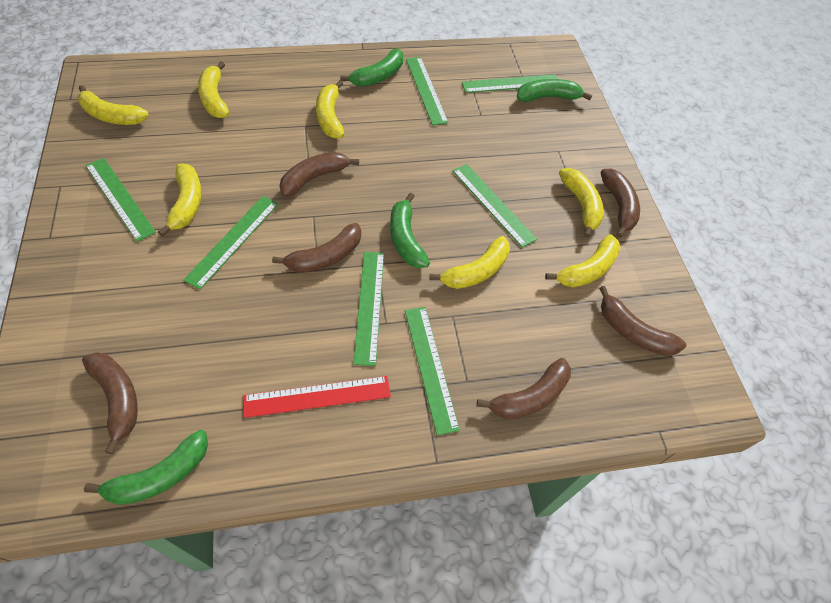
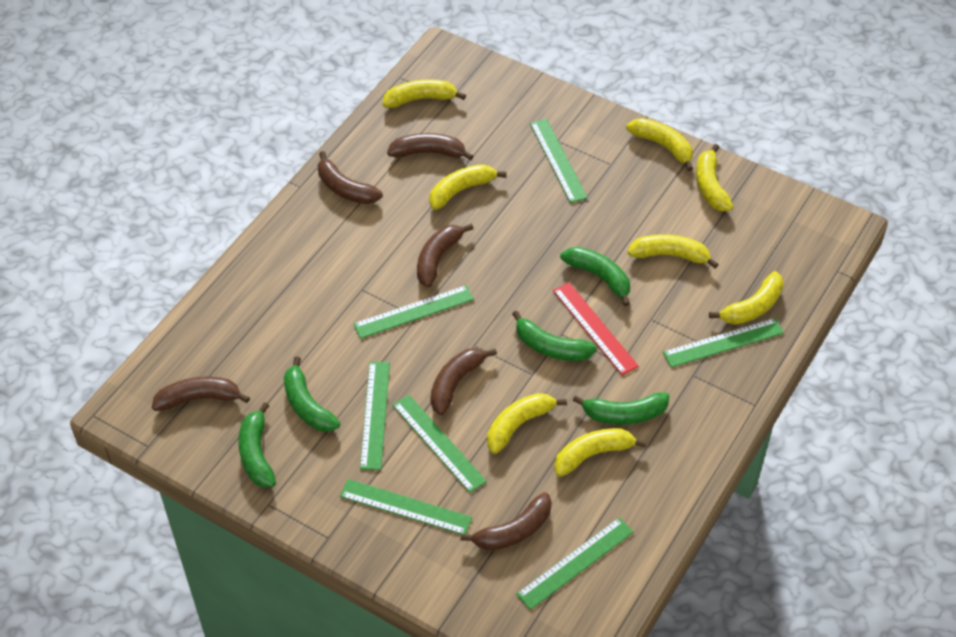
green banana: 4 -> 5
yellow banana: 7 -> 8

